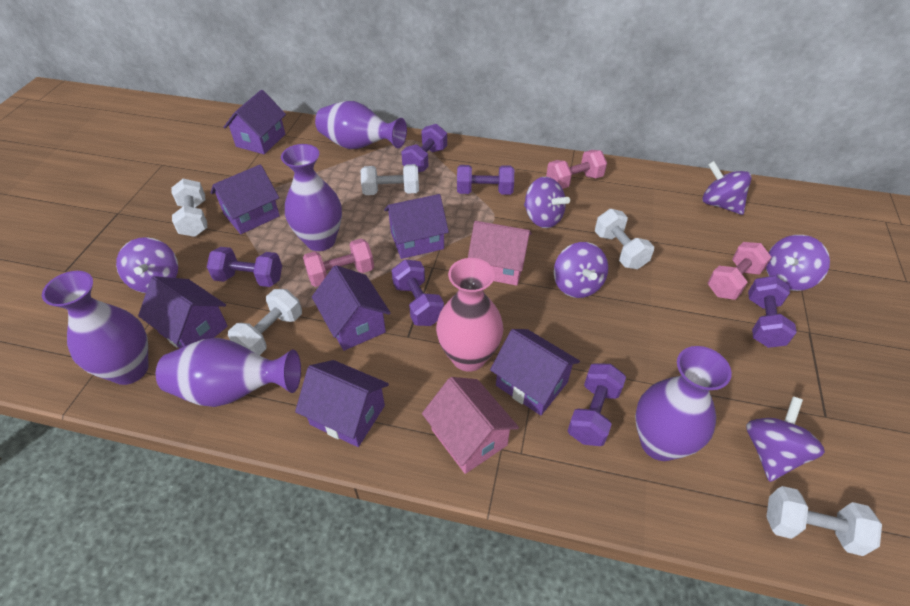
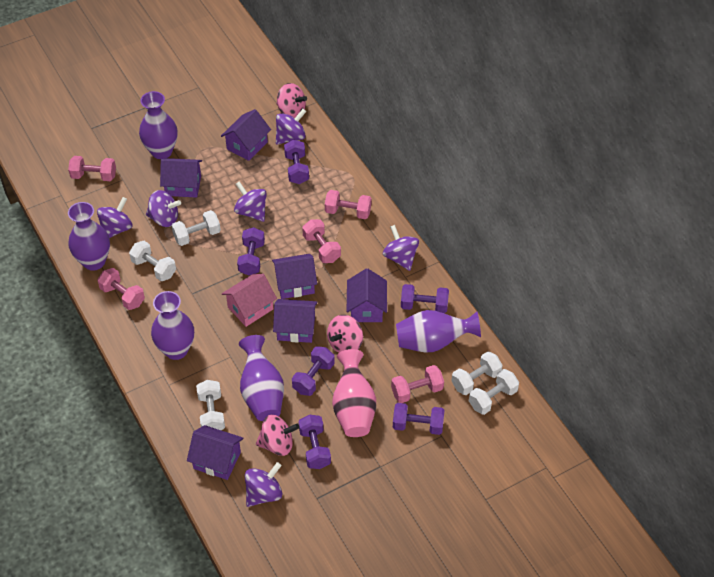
pink dumbbell: 3 -> 5
pink house: 2 -> 1
pink spinning top: 0 -> 3
purple house: 7 -> 6

